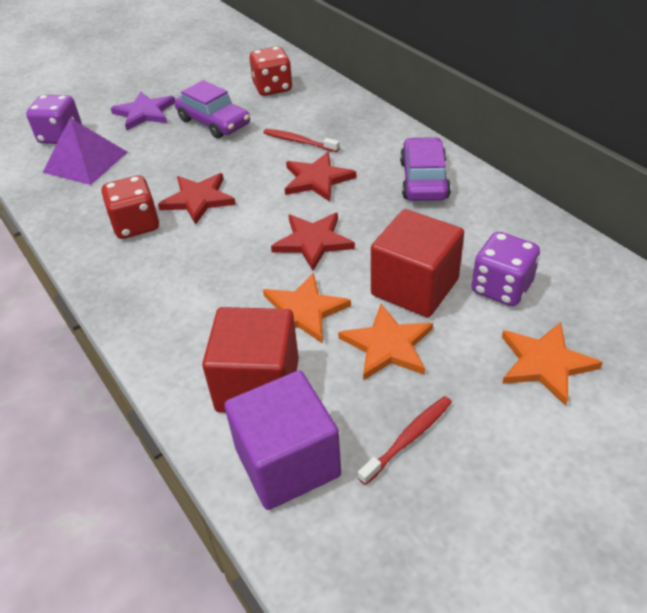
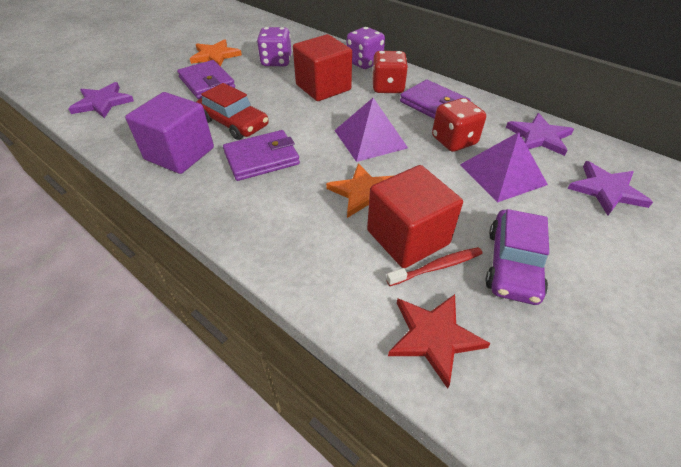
orange star: 3 -> 2
purple car: 2 -> 1
purple pyramid: 1 -> 2
purple star: 1 -> 3
purple wallet: 0 -> 3
red car: 0 -> 1
red star: 3 -> 1
red toothbrush: 2 -> 1

